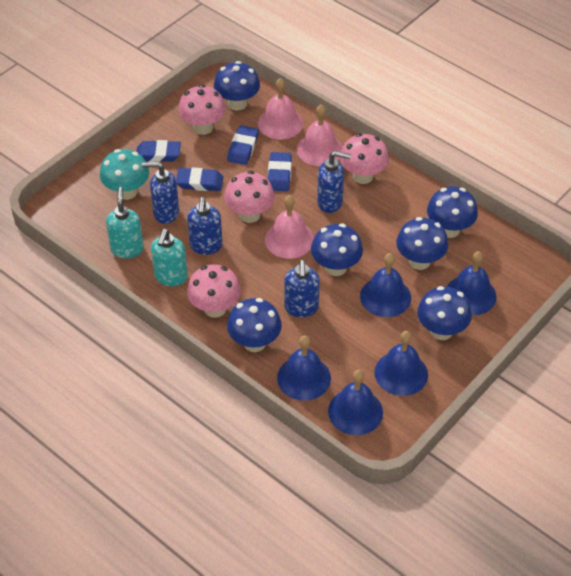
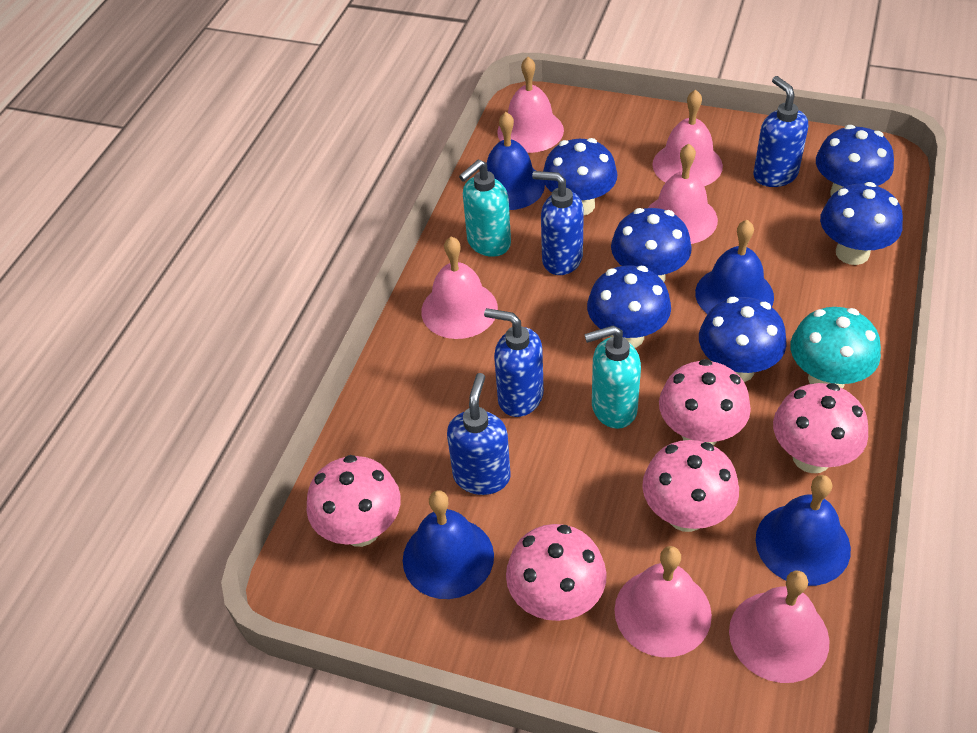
blue bell: 5 -> 4
blue eraser: 4 -> 0
pink bell: 3 -> 6
pink mushroom: 4 -> 5

